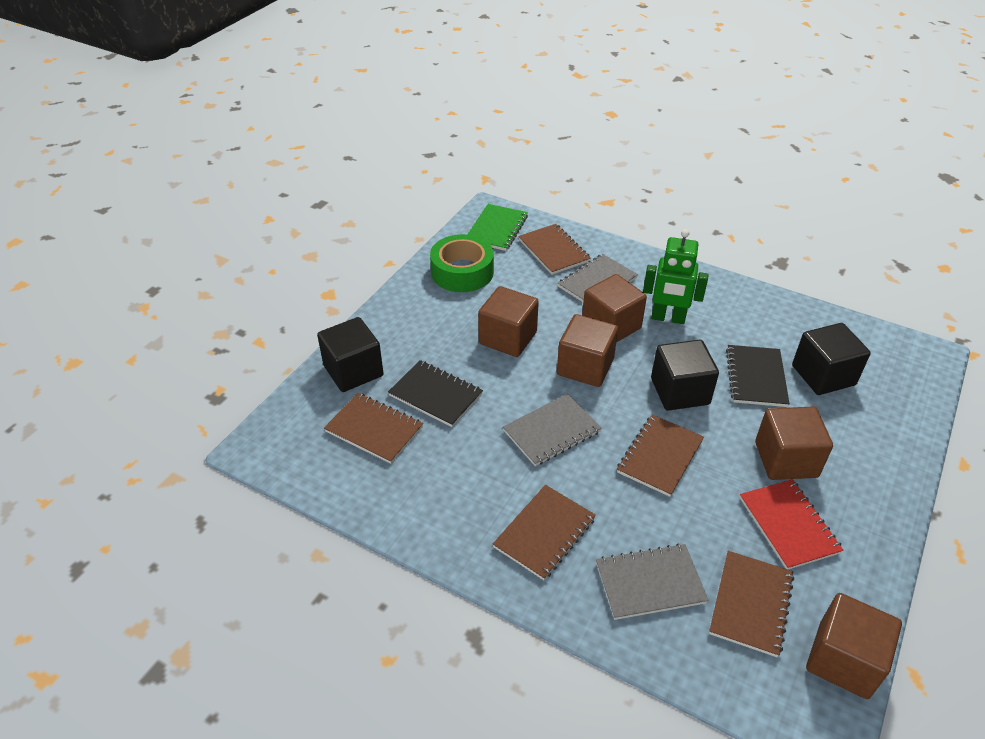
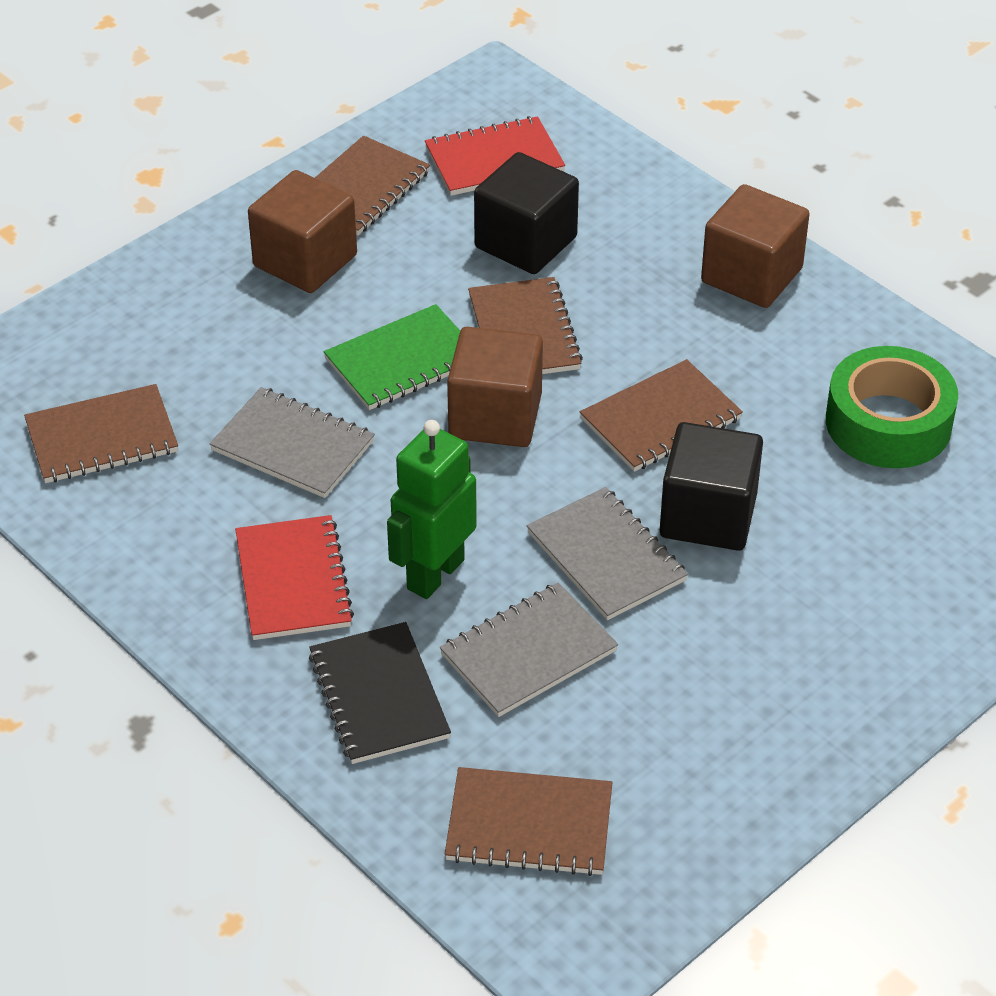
black cube: 3 -> 2
black notebook: 2 -> 1
brown cube: 5 -> 3
red notebook: 1 -> 2

